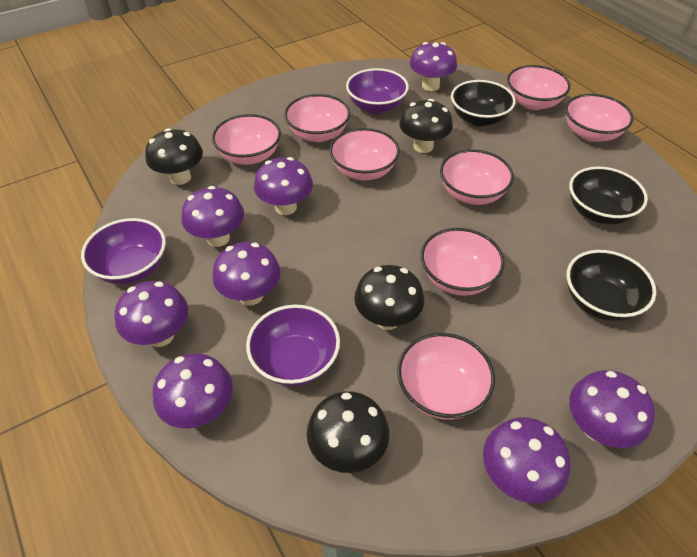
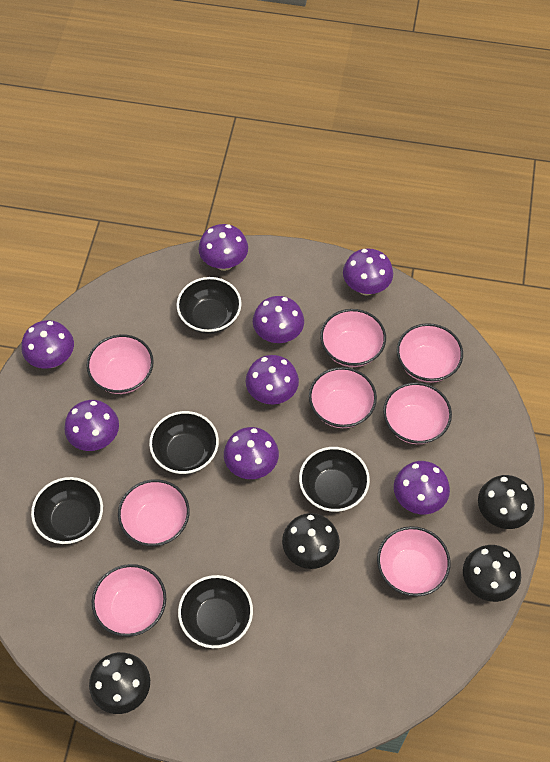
black bowl: 3 -> 5
purple bowl: 3 -> 0

